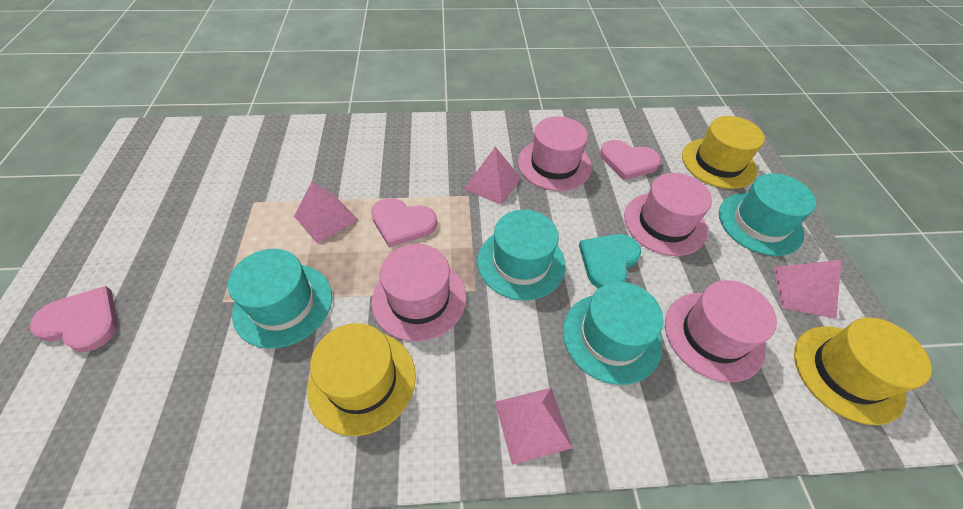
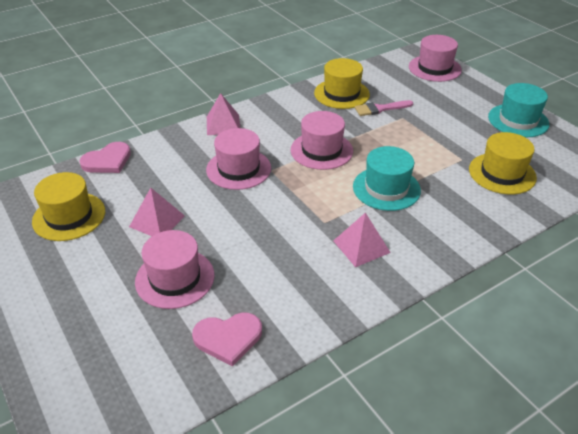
pink brush: 0 -> 1
pink heart: 3 -> 2
pink pyramid: 4 -> 3
turquoise hat: 4 -> 2
turquoise heart: 1 -> 0

